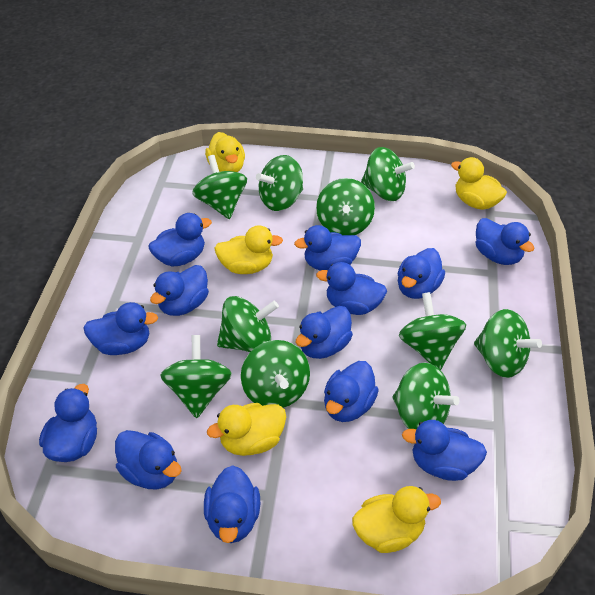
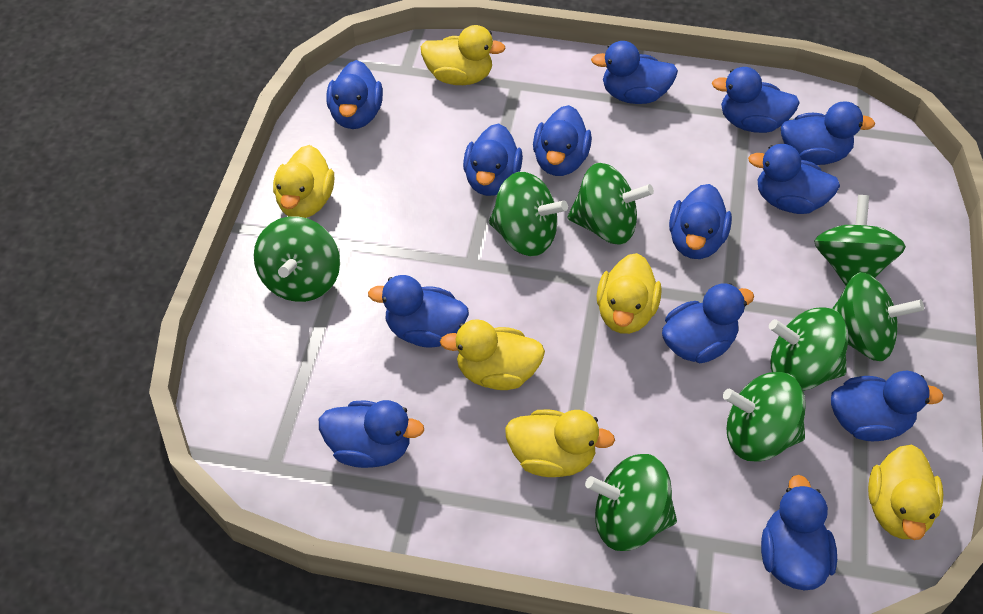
green spinning top: 10 -> 8
yellow duck: 5 -> 6

